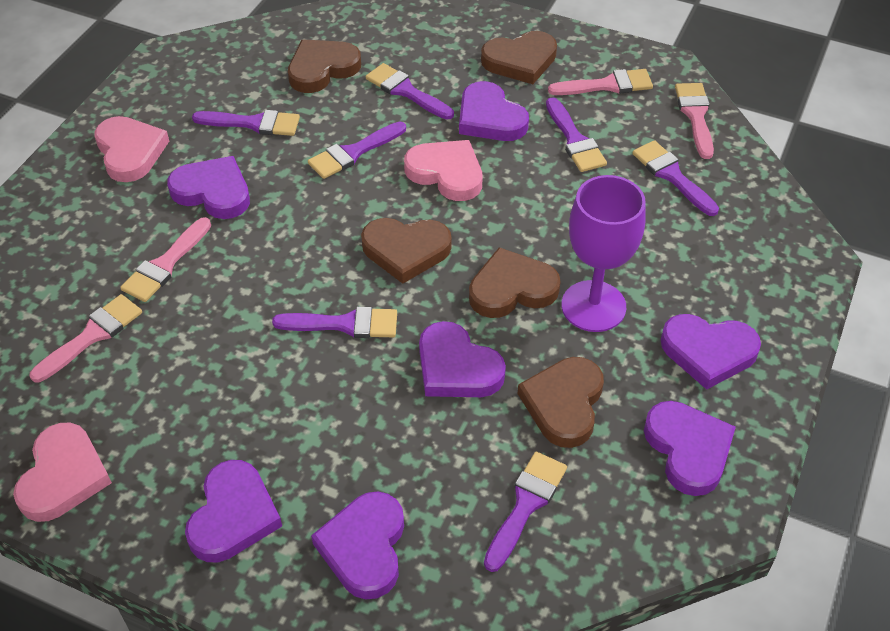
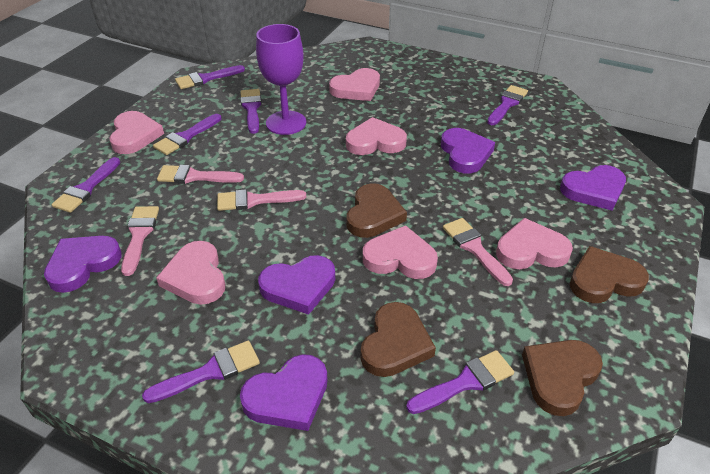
brown heart: 5 -> 4
pink heart: 3 -> 6
purple heart: 7 -> 5

